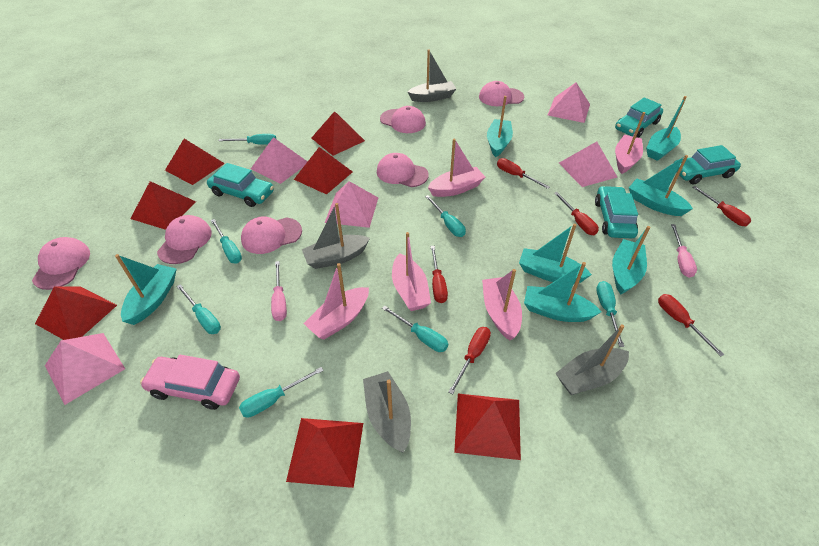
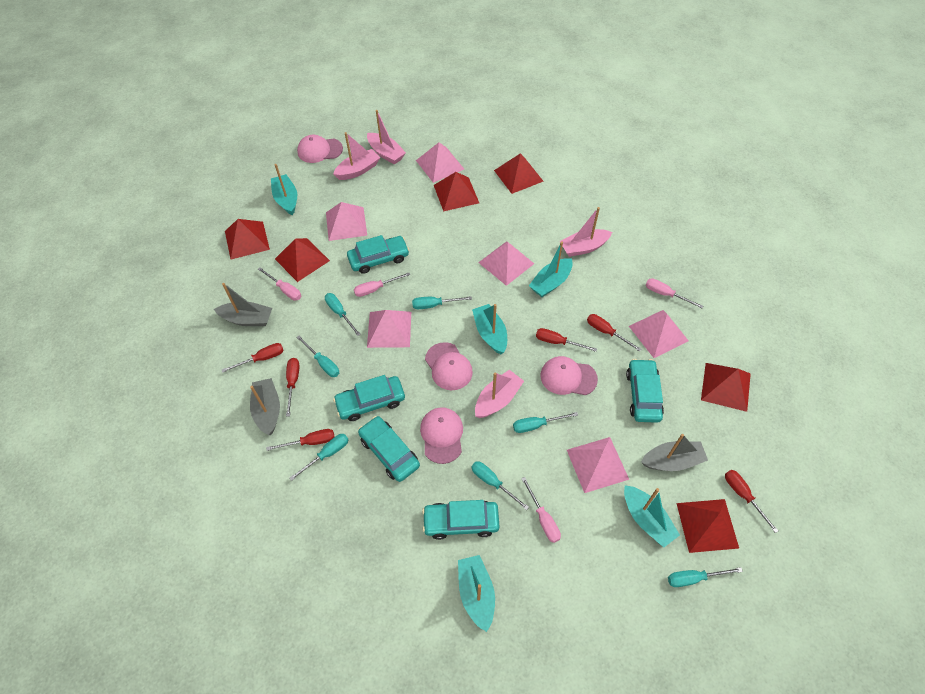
grey boat: 4 -> 3
pink boat: 5 -> 4
pink cap: 6 -> 4
pink car: 1 -> 0
pink pyramid: 5 -> 6
pink screwdriver: 2 -> 4
red pyramid: 7 -> 6
turquoise boat: 7 -> 5
turquoise car: 4 -> 5

